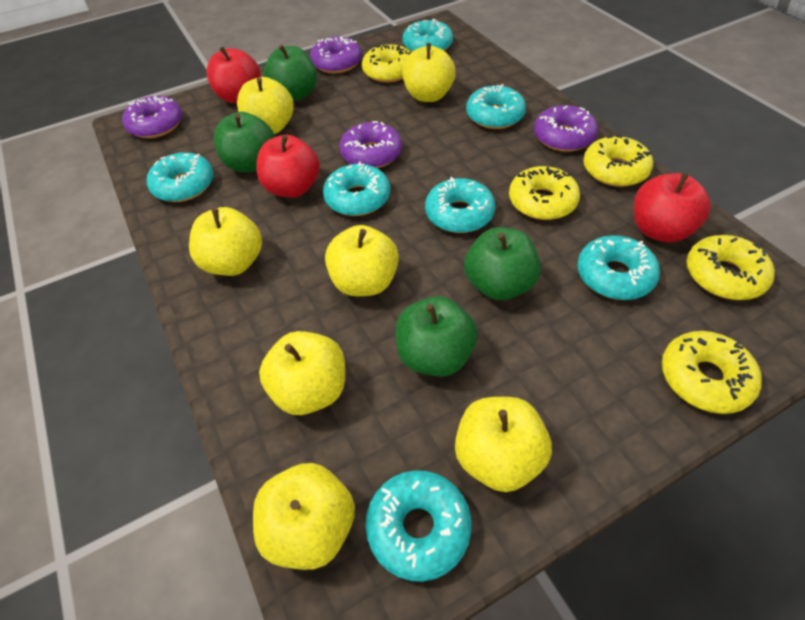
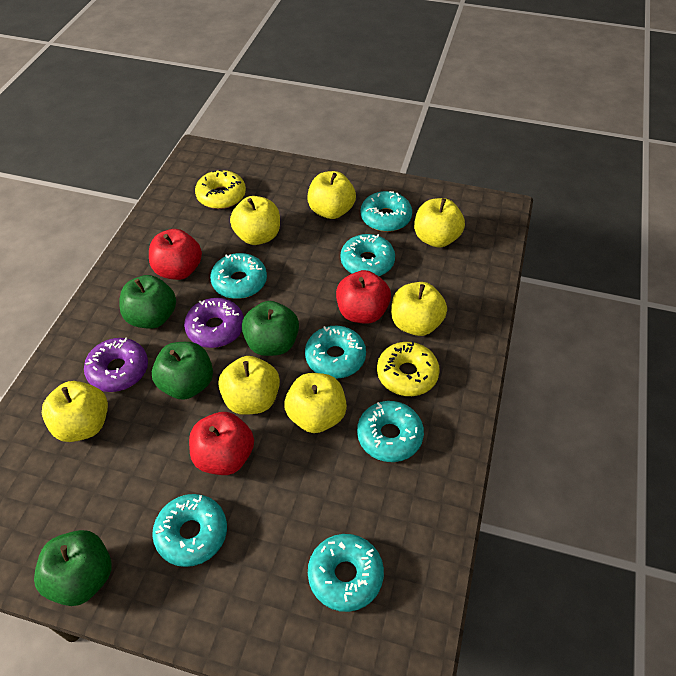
purple donut: 4 -> 2
yellow donut: 5 -> 2

